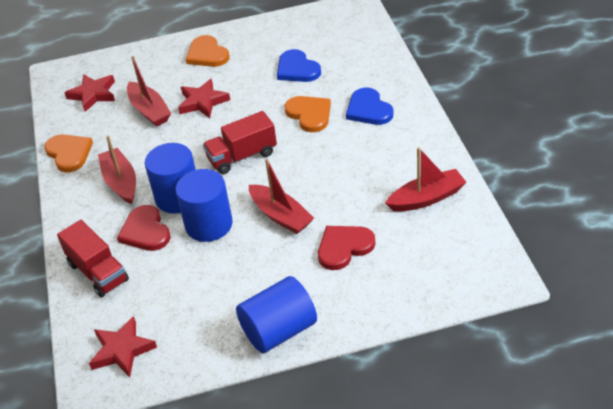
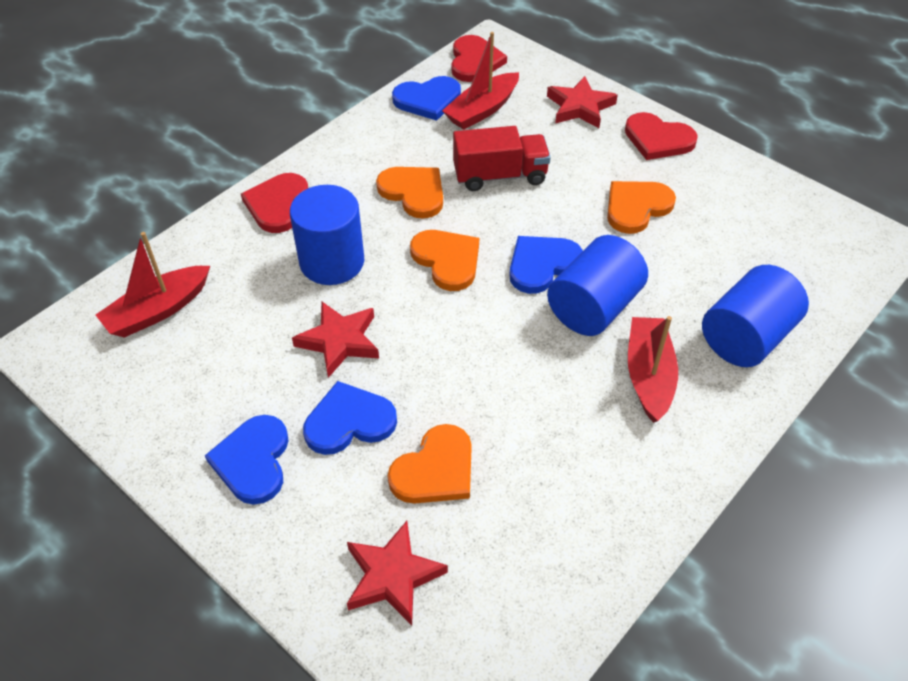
blue heart: 2 -> 4
orange heart: 3 -> 4
red boat: 4 -> 3
red heart: 2 -> 3
red truck: 2 -> 1

